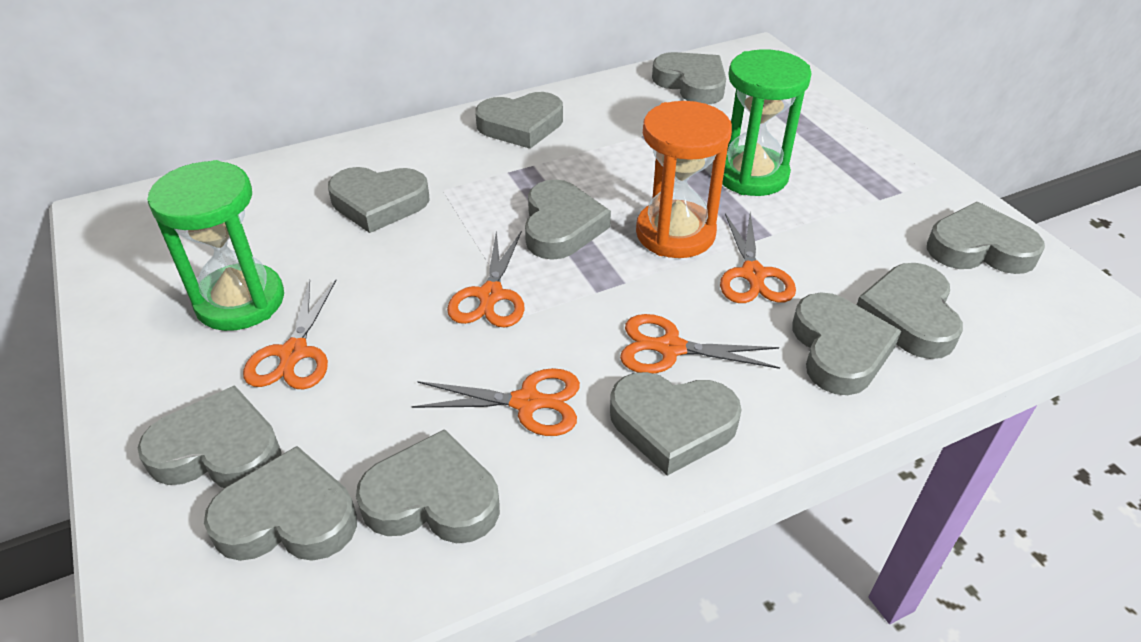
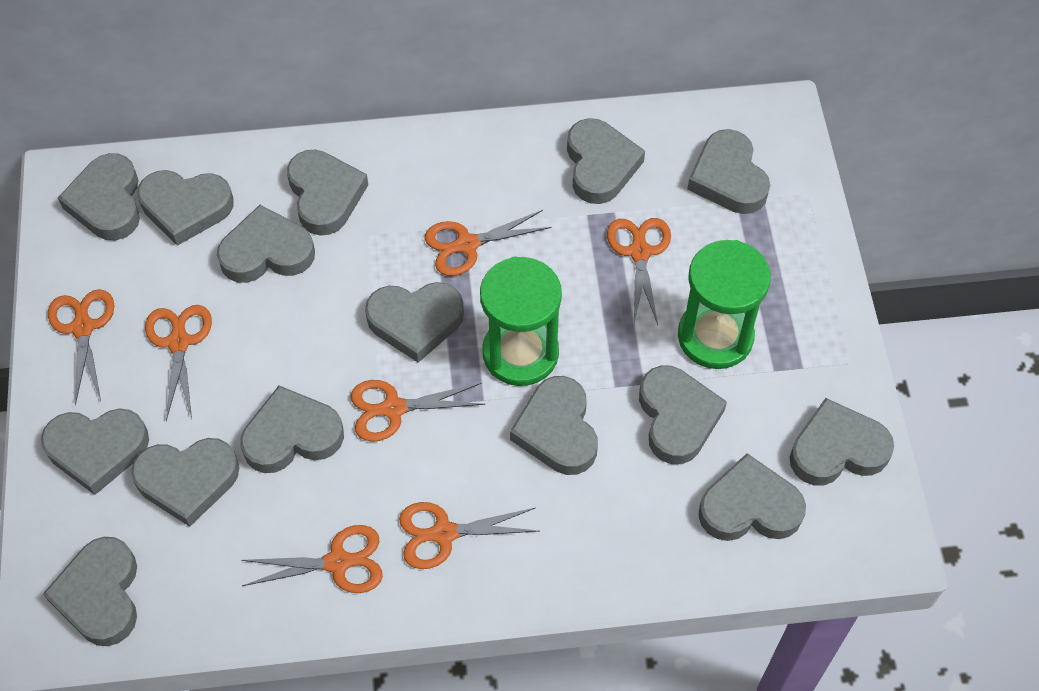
grey heart: 11 -> 15
orange hourglass: 1 -> 0
orange scissors: 5 -> 7

